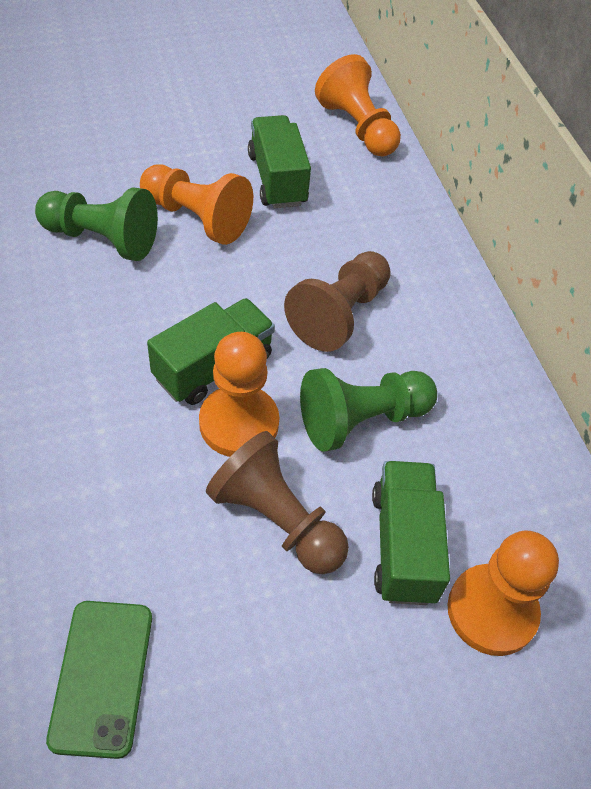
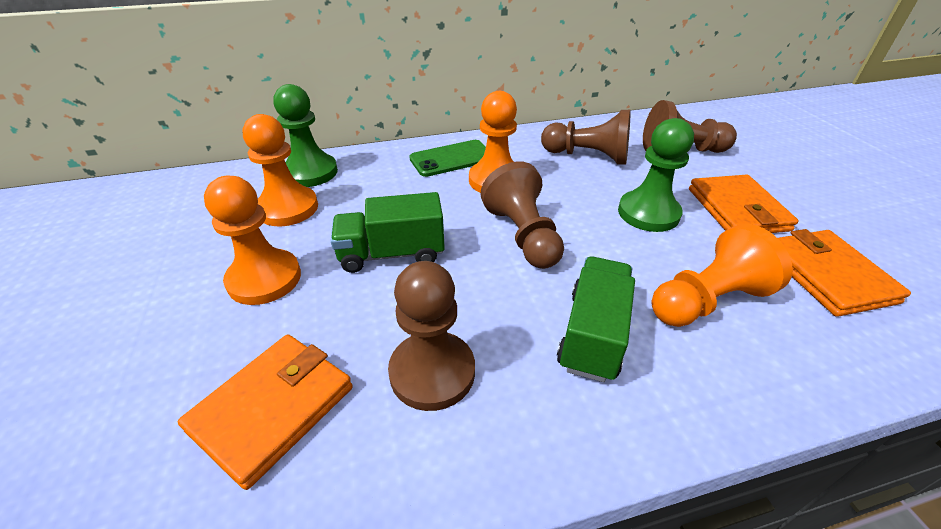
brown pawn: 2 -> 4
green truck: 3 -> 2
orange wallet: 0 -> 3

